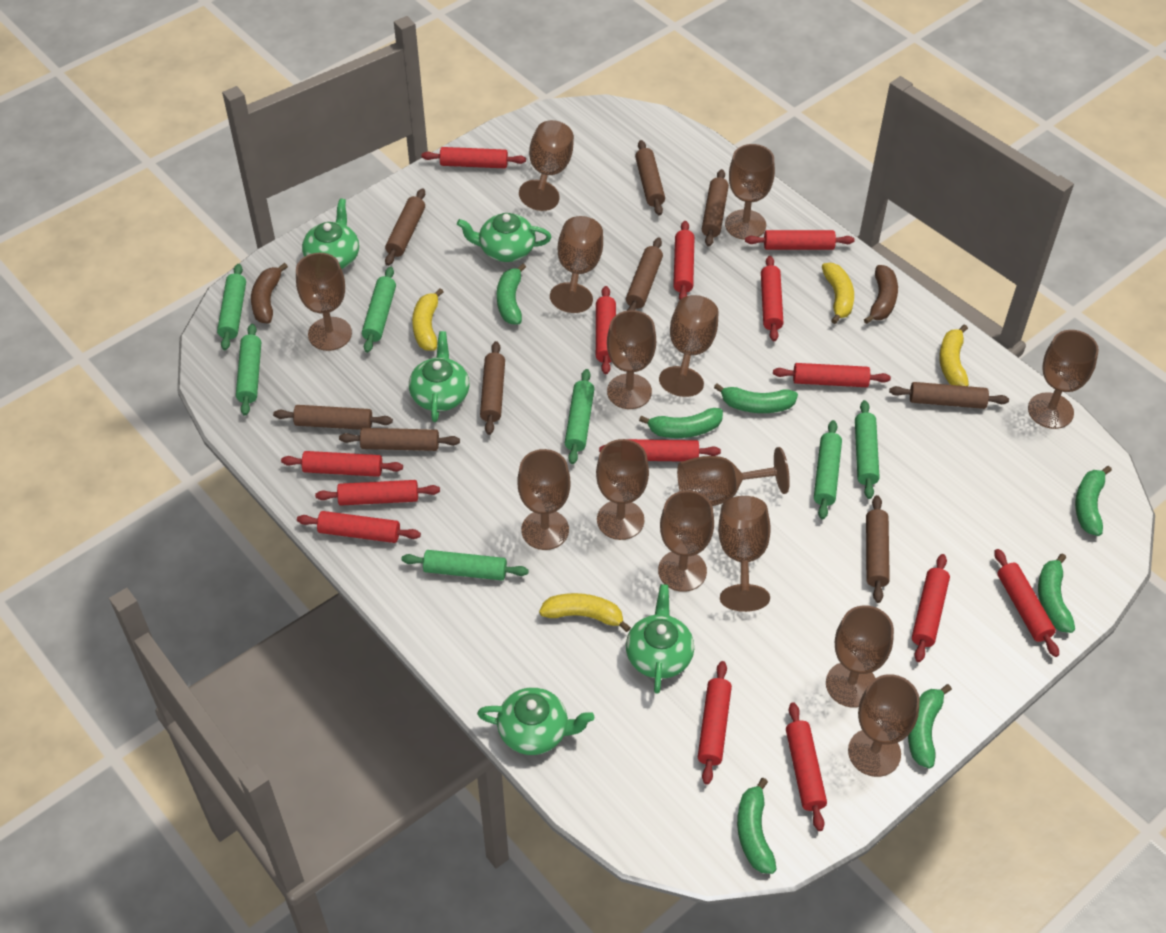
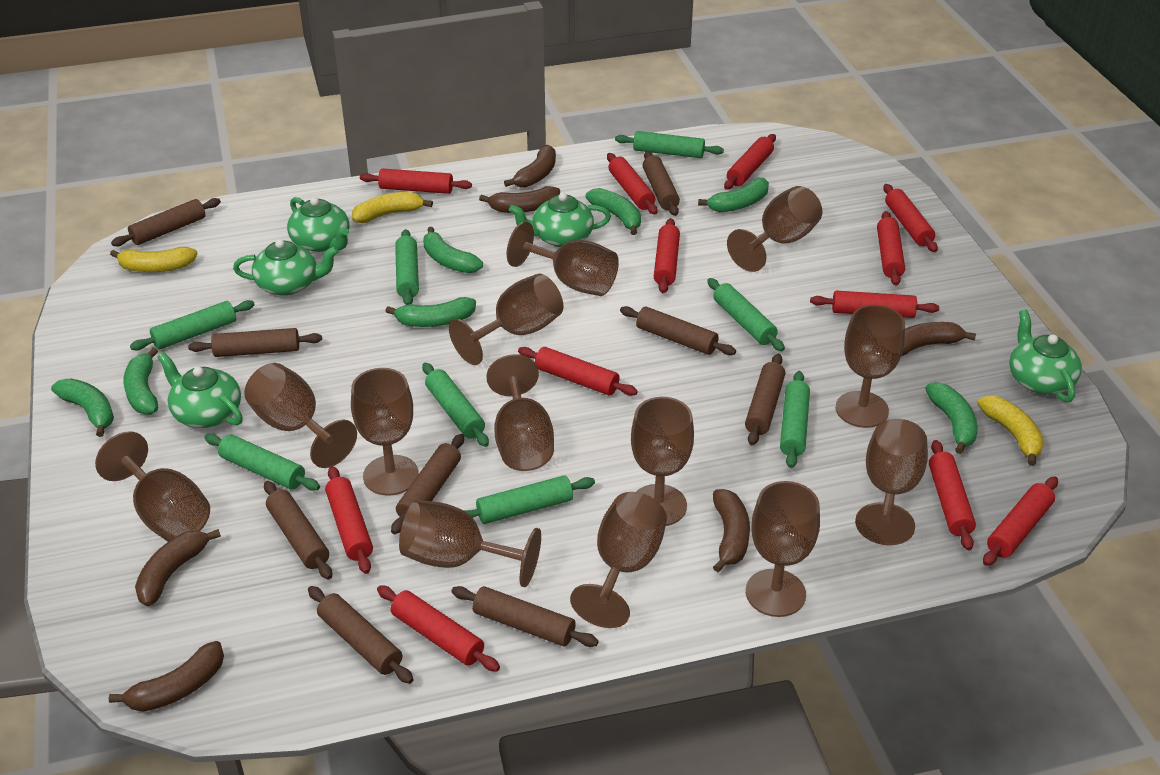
brown banana: 2 -> 6
brown goblet: 14 -> 13
green rolling pin: 7 -> 8
red rolling pin: 14 -> 12
yellow banana: 4 -> 3

